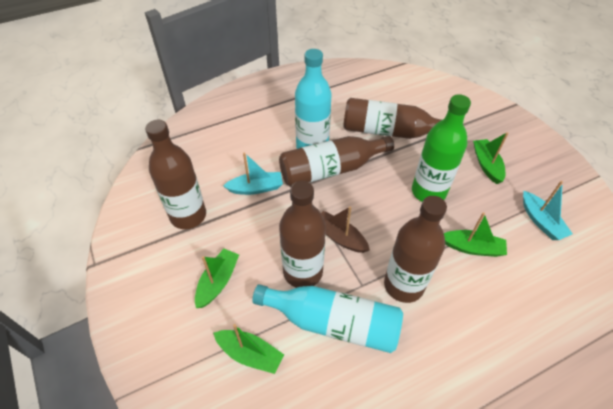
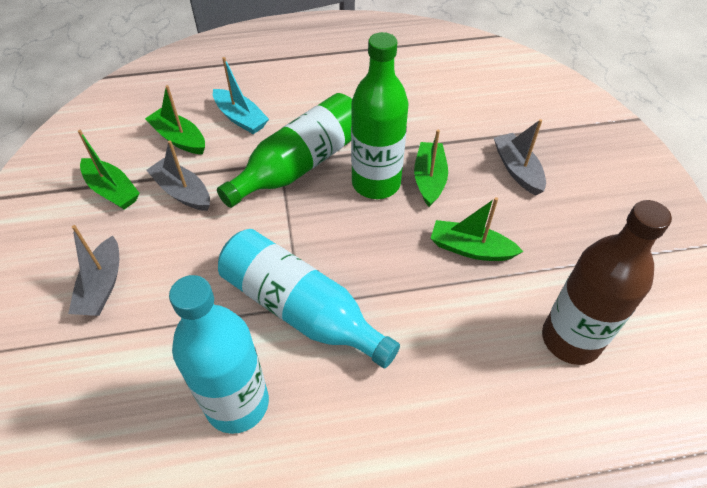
brown boat: 1 -> 0
brown bottle: 5 -> 1
green bottle: 1 -> 2
grey boat: 0 -> 3
turquoise boat: 2 -> 1

